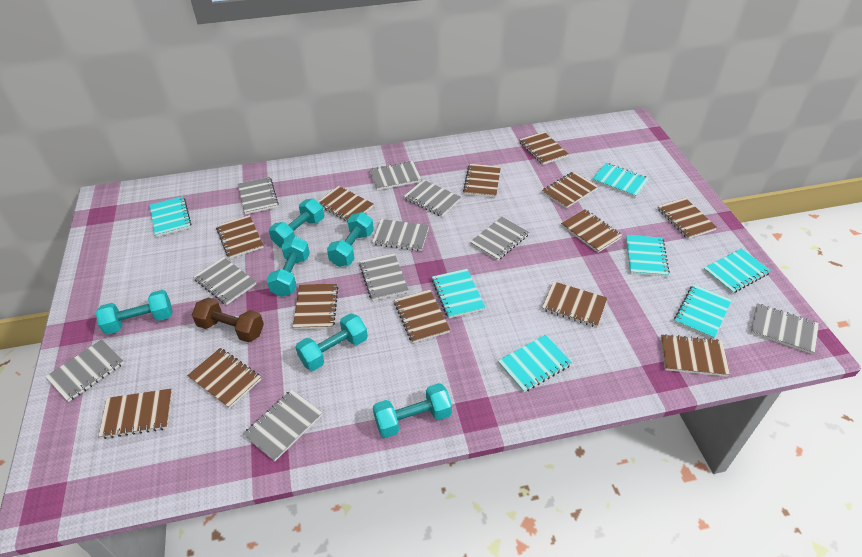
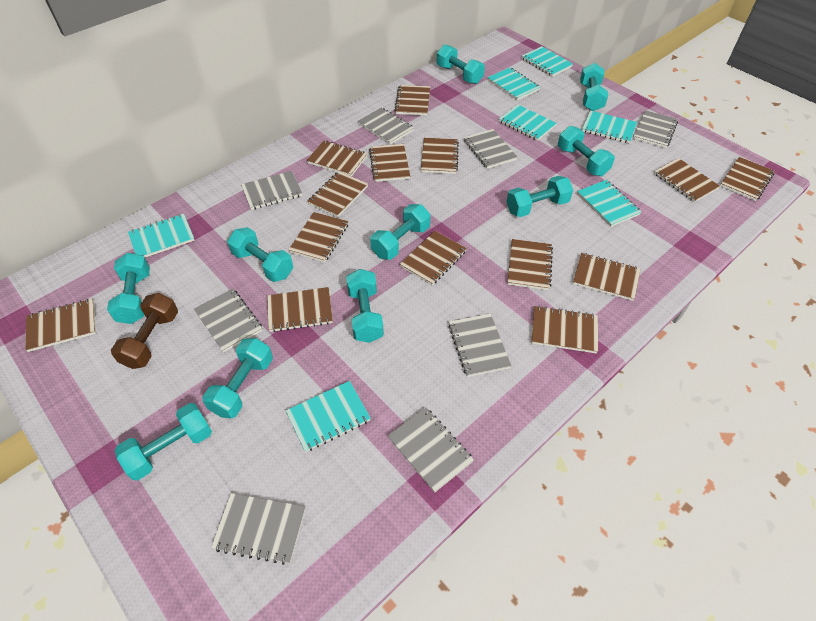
brown notebook: 13 -> 14
grey notebook: 10 -> 8
turquoise dumbbell: 6 -> 10

